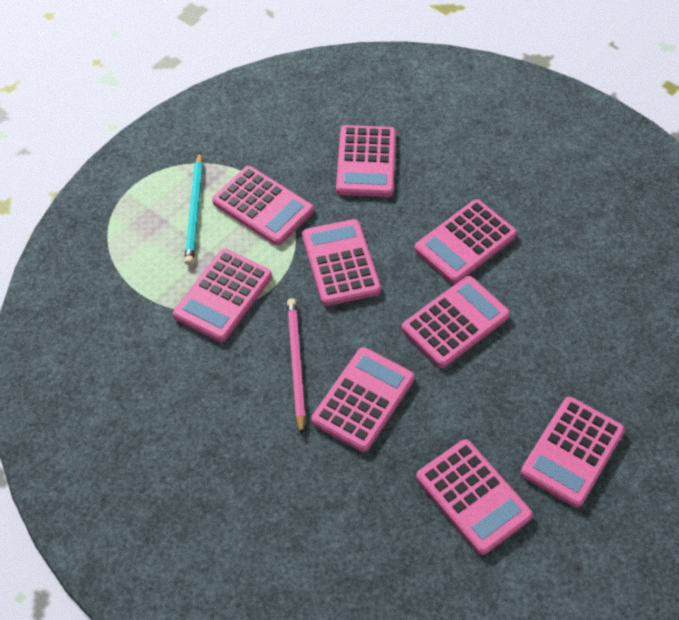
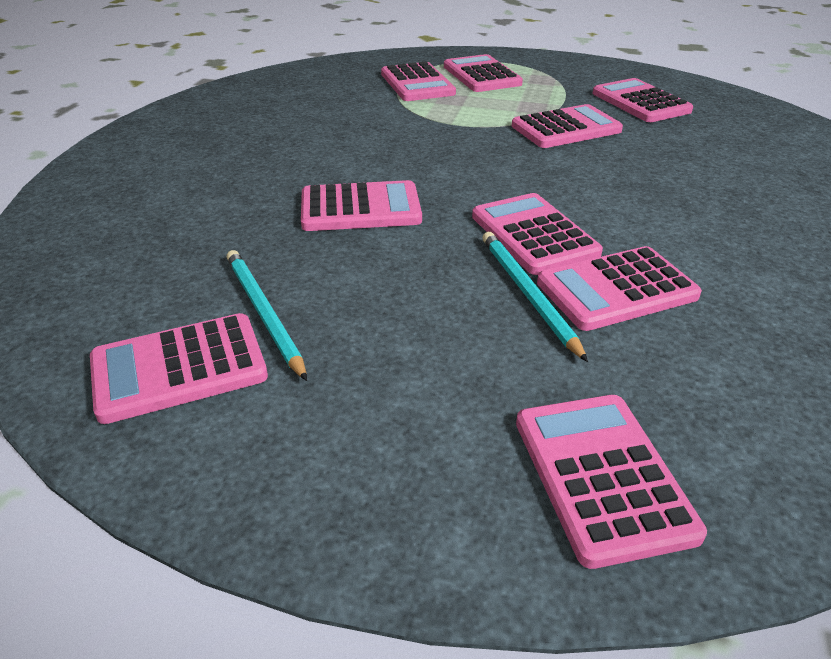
pink pencil: 1 -> 0
turquoise pencil: 1 -> 2

